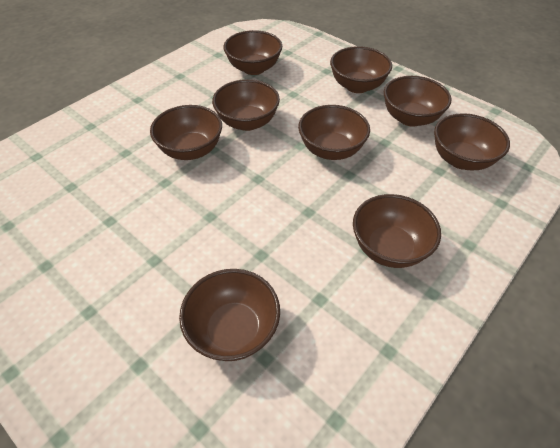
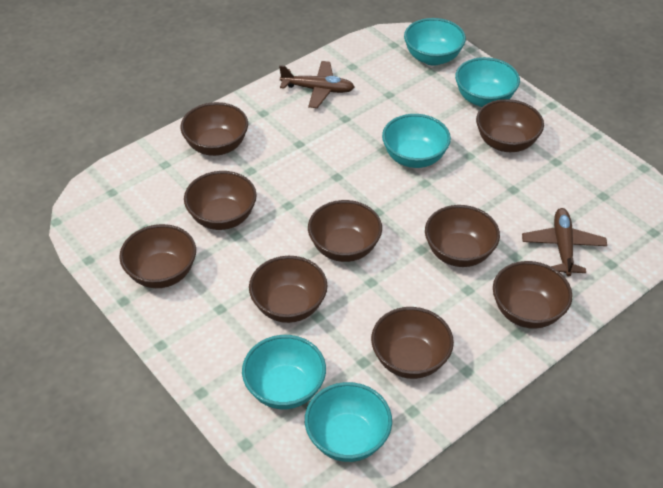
brown plane: 0 -> 2
turquoise bowl: 0 -> 5

